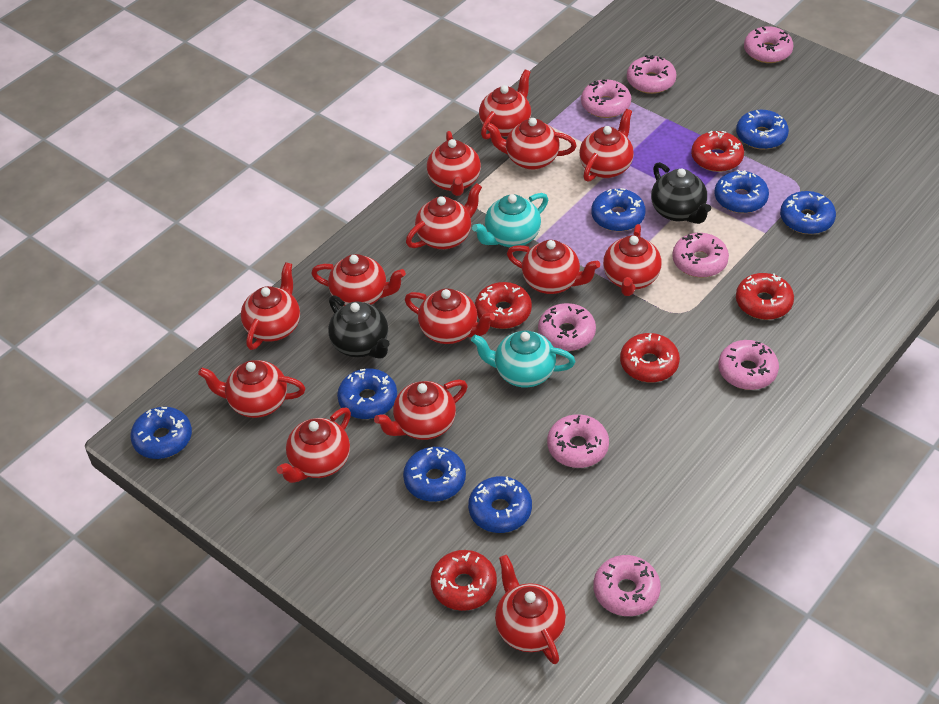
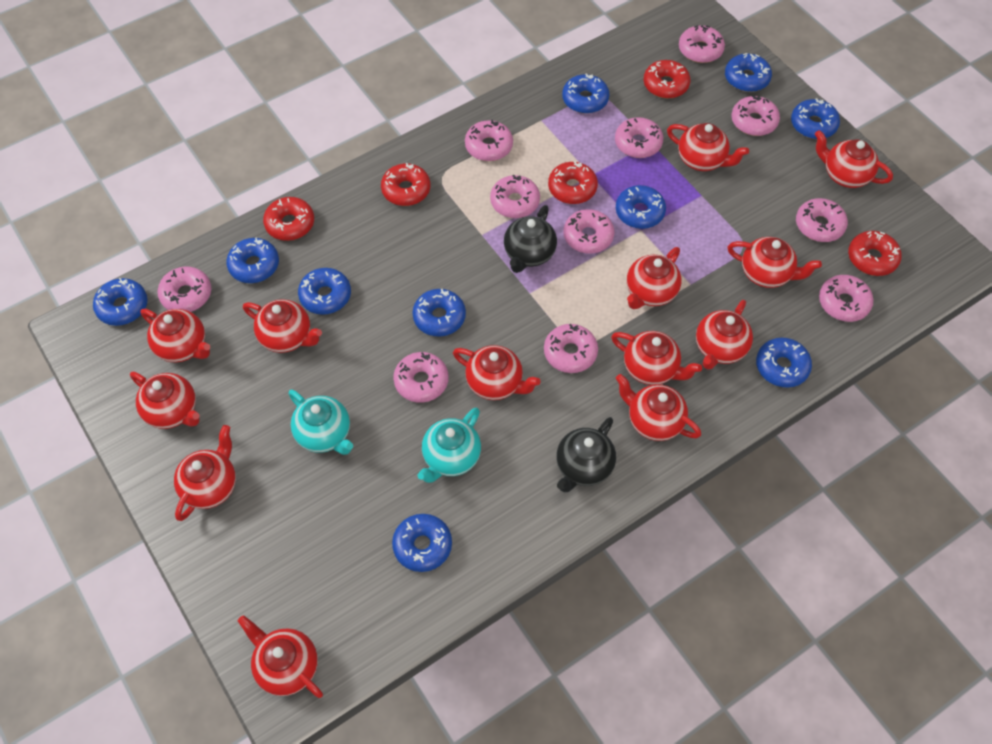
blue donut: 8 -> 10
pink donut: 8 -> 11
red teapot: 14 -> 13

